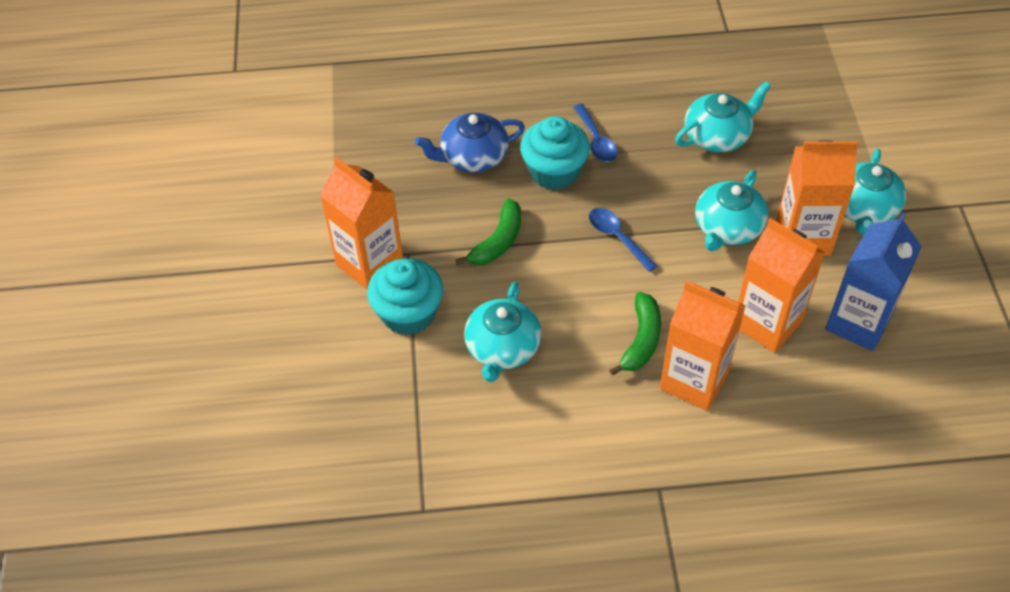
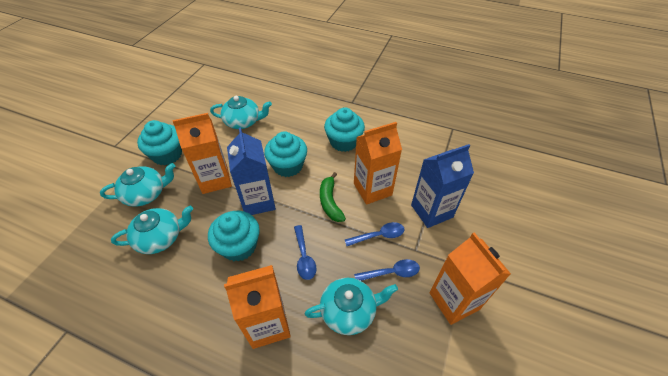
blue carton: 1 -> 2
blue spoon: 2 -> 3
blue teapot: 1 -> 0
green banana: 2 -> 1
turquoise cupcake: 2 -> 4

